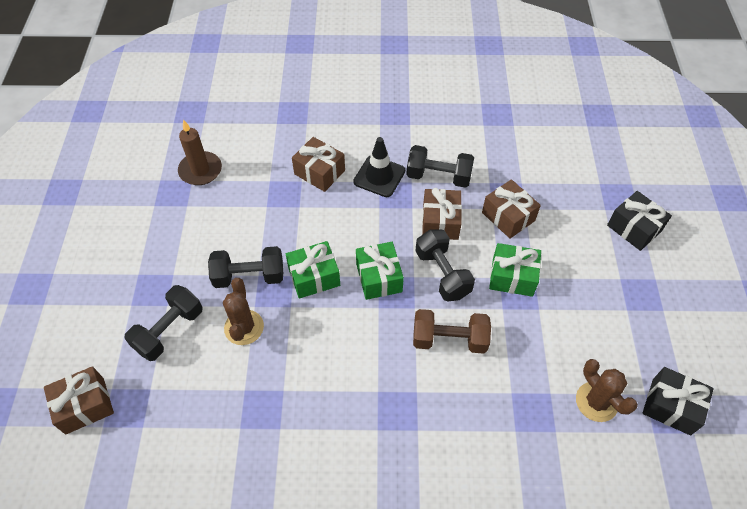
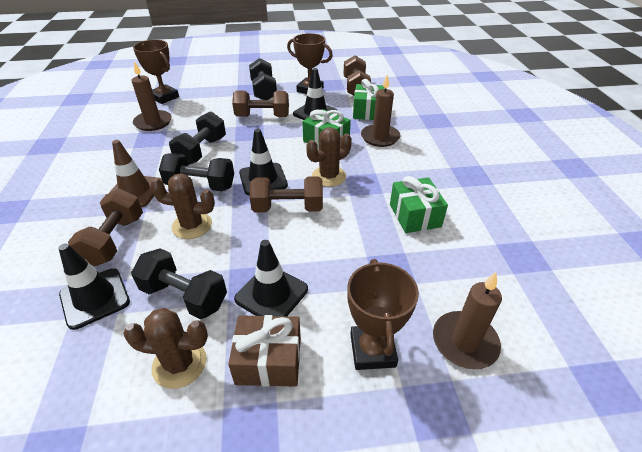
black gift: 2 -> 0
black traffic cone: 1 -> 4
brown cactus: 2 -> 3
brown candle: 1 -> 3
brown dumbbell: 1 -> 4
brown gift: 4 -> 1
brown traffic cone: 0 -> 1
brown trophy: 0 -> 3

